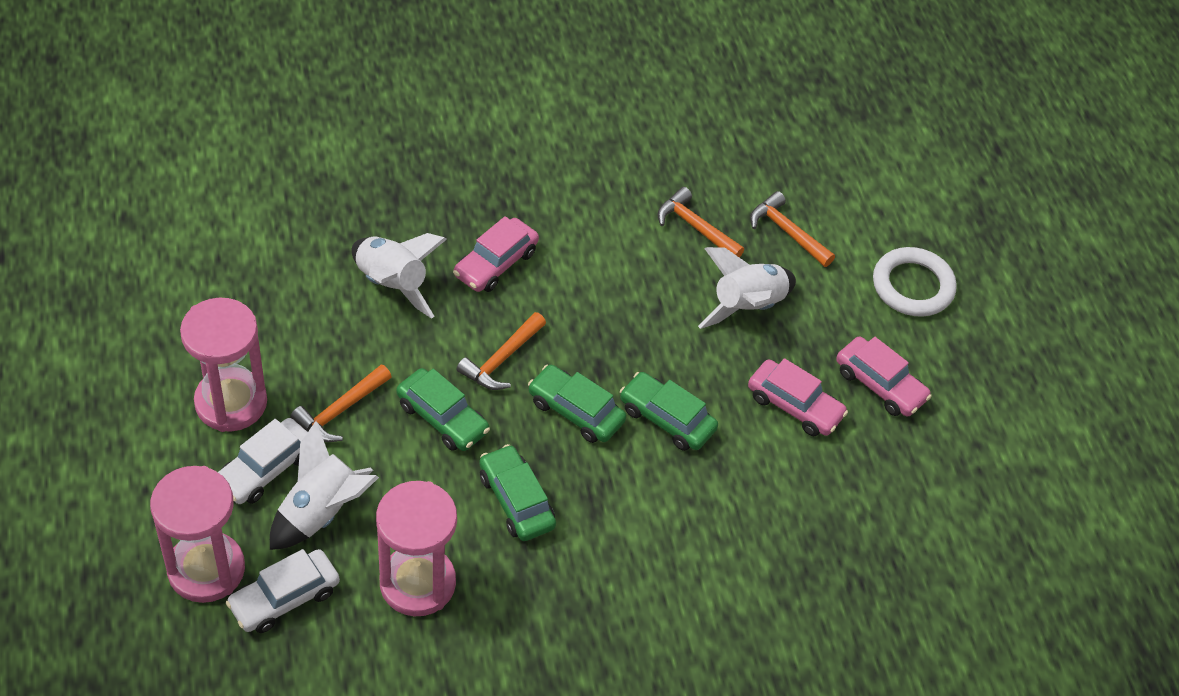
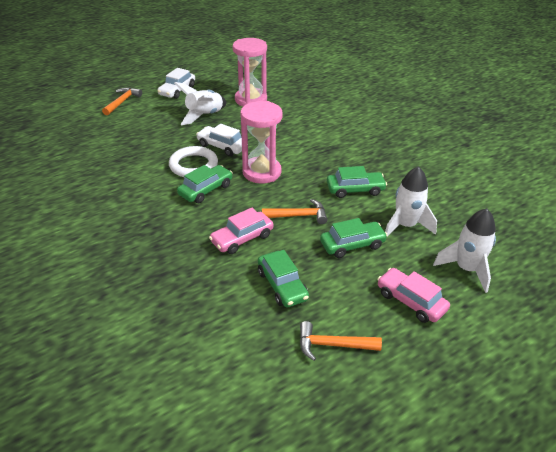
orange hammer: 4 -> 3
pink car: 3 -> 2
pink hourglass: 3 -> 2

